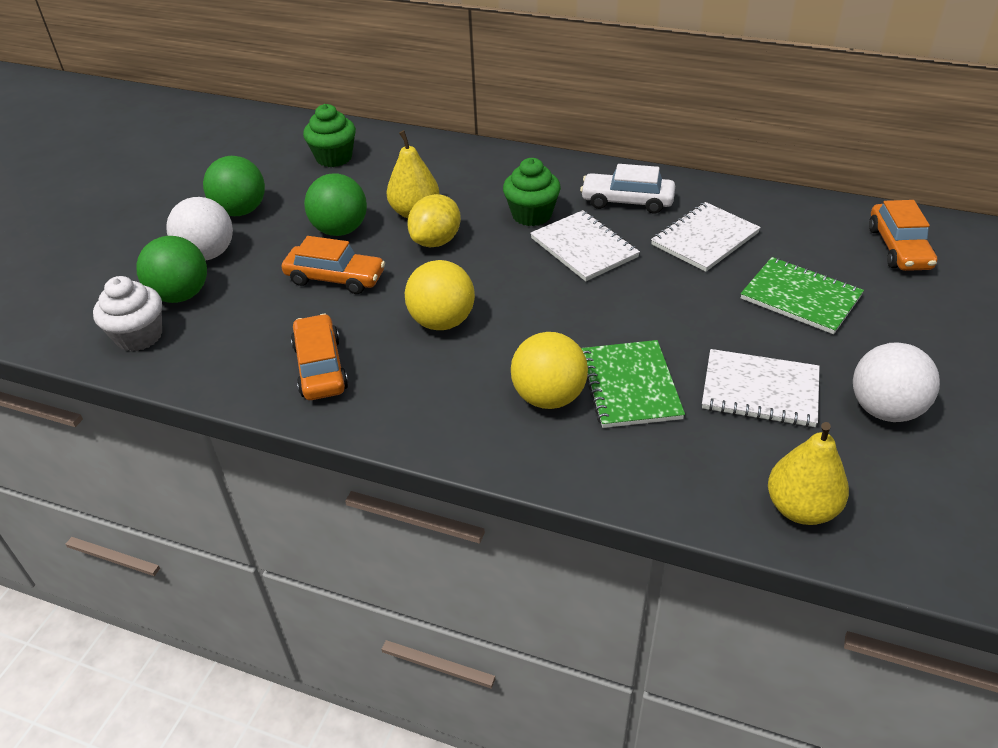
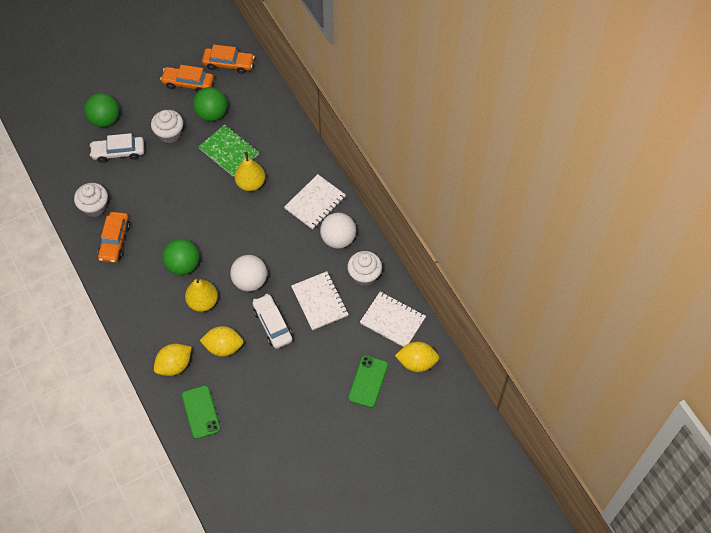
green cupcake: 2 -> 0
green notebook: 2 -> 1
green phone: 0 -> 2
white car: 1 -> 2
white cupcake: 1 -> 3
yellow ball: 2 -> 0
yellow lemon: 1 -> 3

